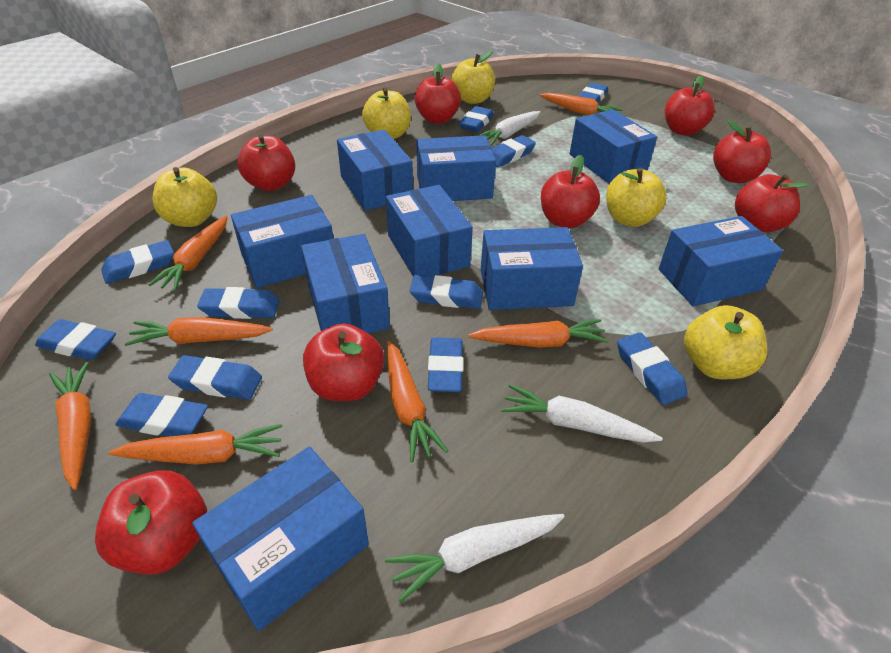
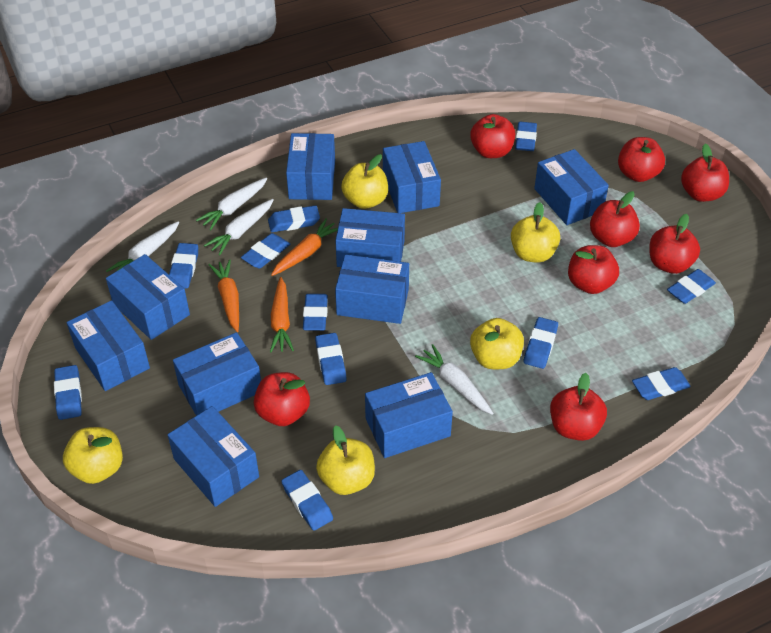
blue box: 9 -> 10
orange carrot: 7 -> 3
white carrot: 3 -> 4

